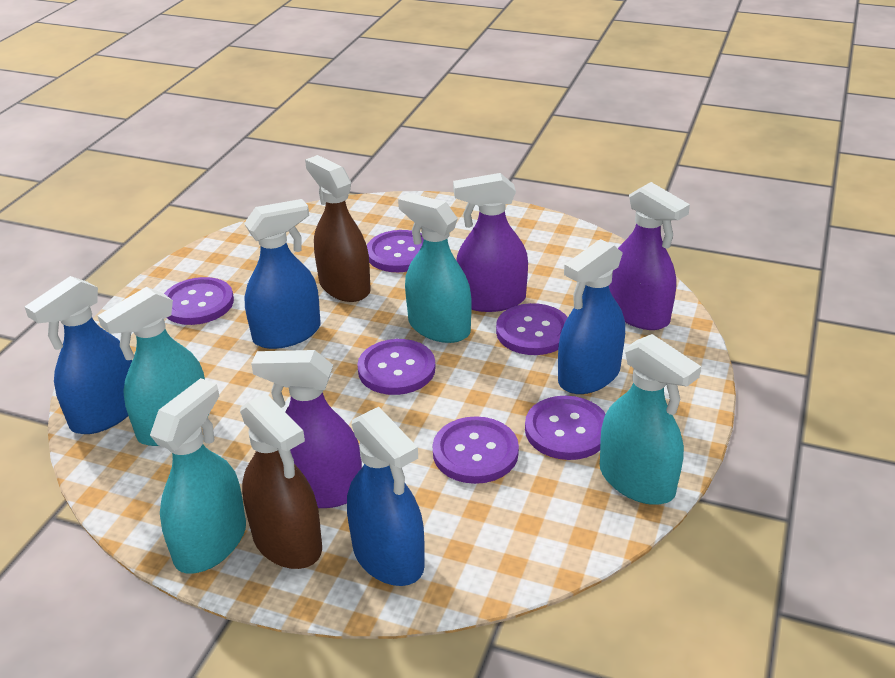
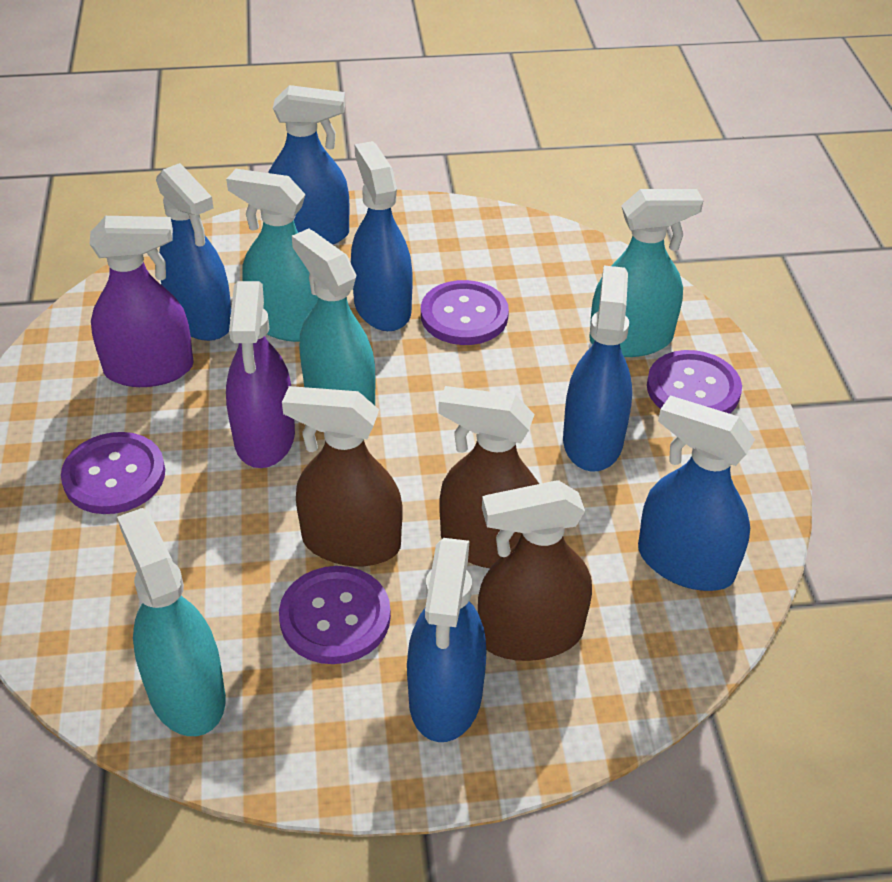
blue spray bottle: 4 -> 6
brown spray bottle: 2 -> 3
purple button: 6 -> 4
purple spray bottle: 3 -> 2

